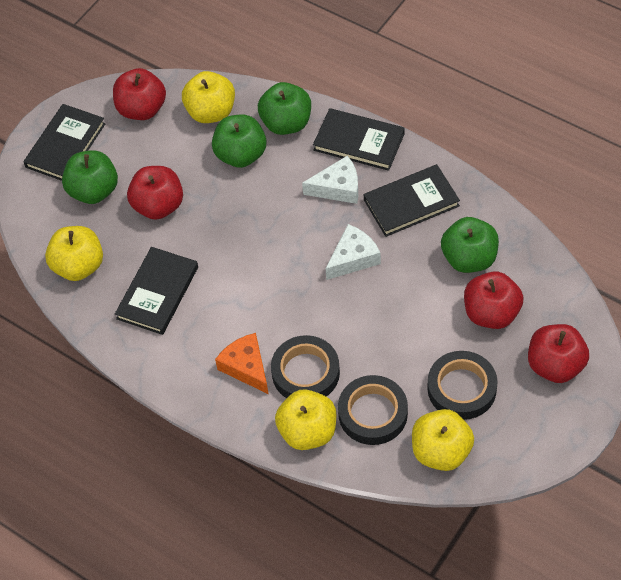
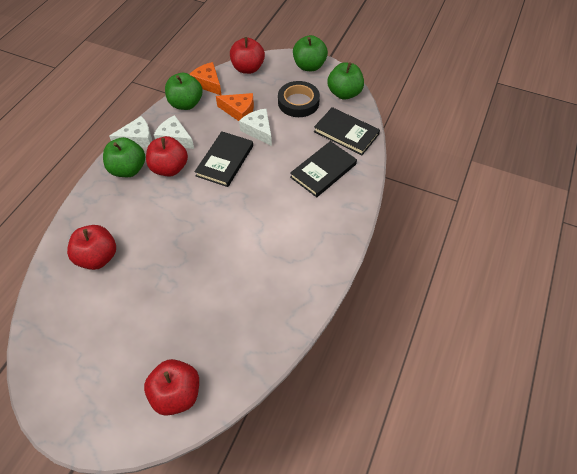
black book: 4 -> 3
black tape: 3 -> 1
orange cheese: 1 -> 2
white cheese: 2 -> 3
yellow apple: 4 -> 0

